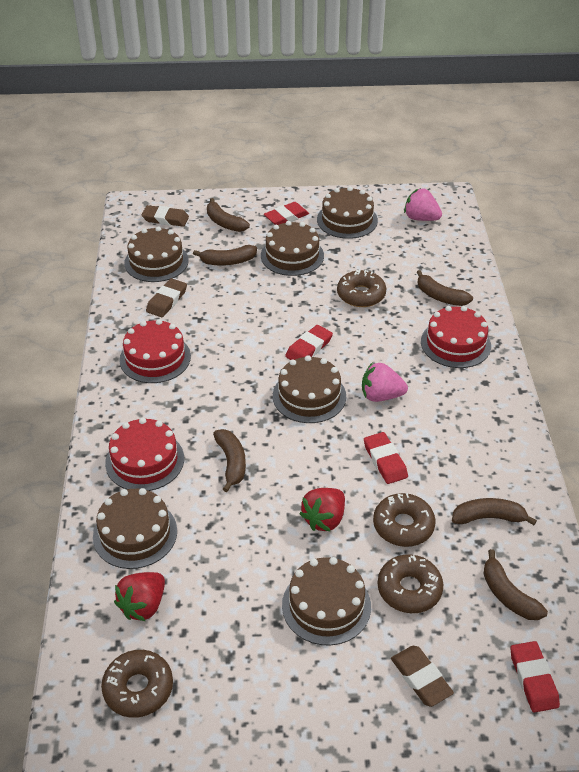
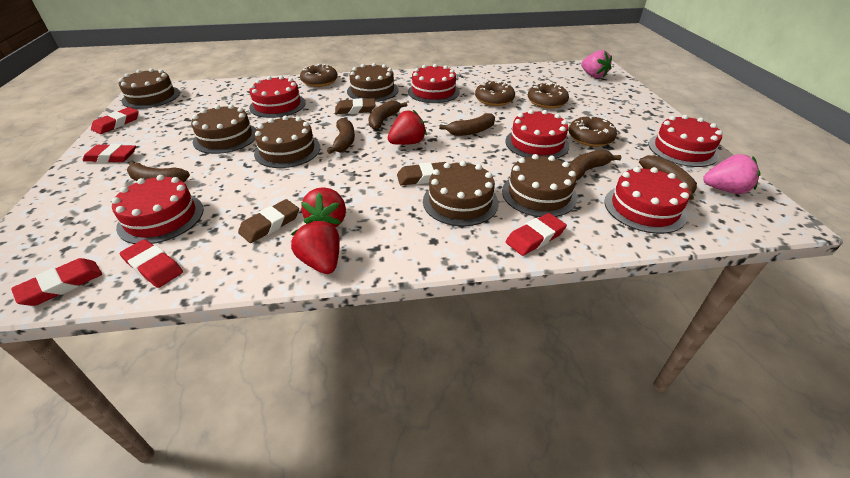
red cake: 3 -> 6
red eraser: 4 -> 5
red strawberry: 2 -> 3

